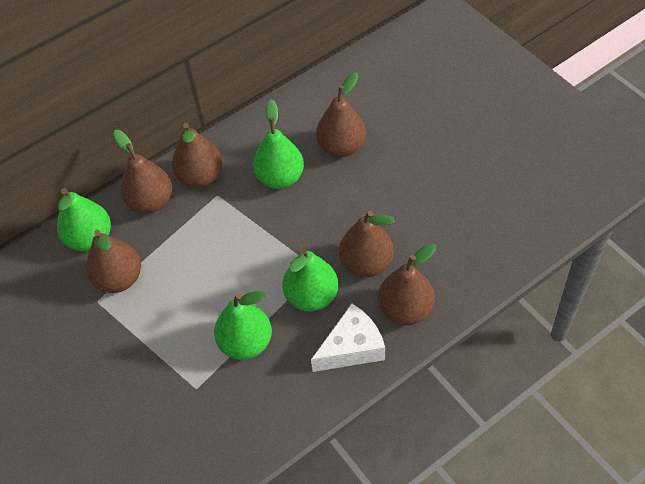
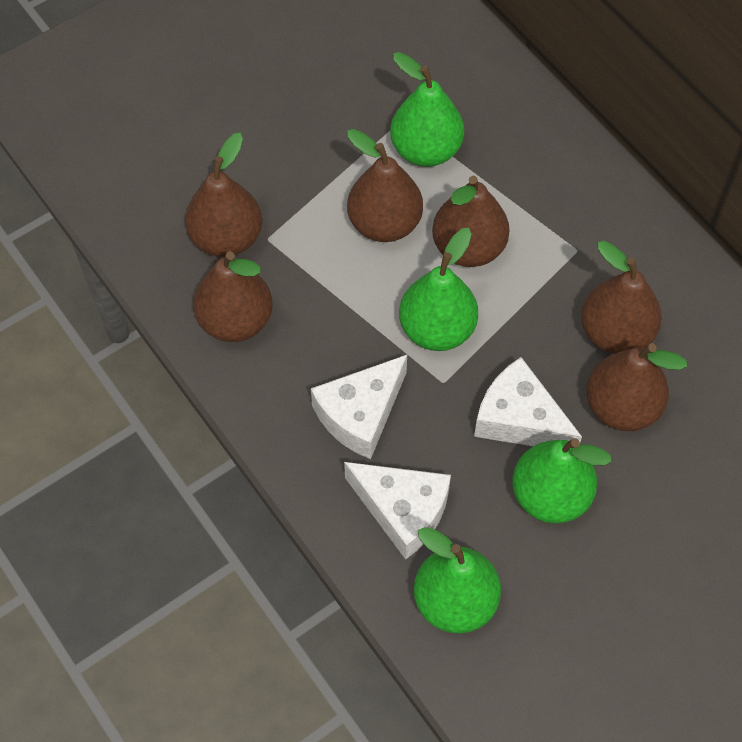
white cheese: 1 -> 3

